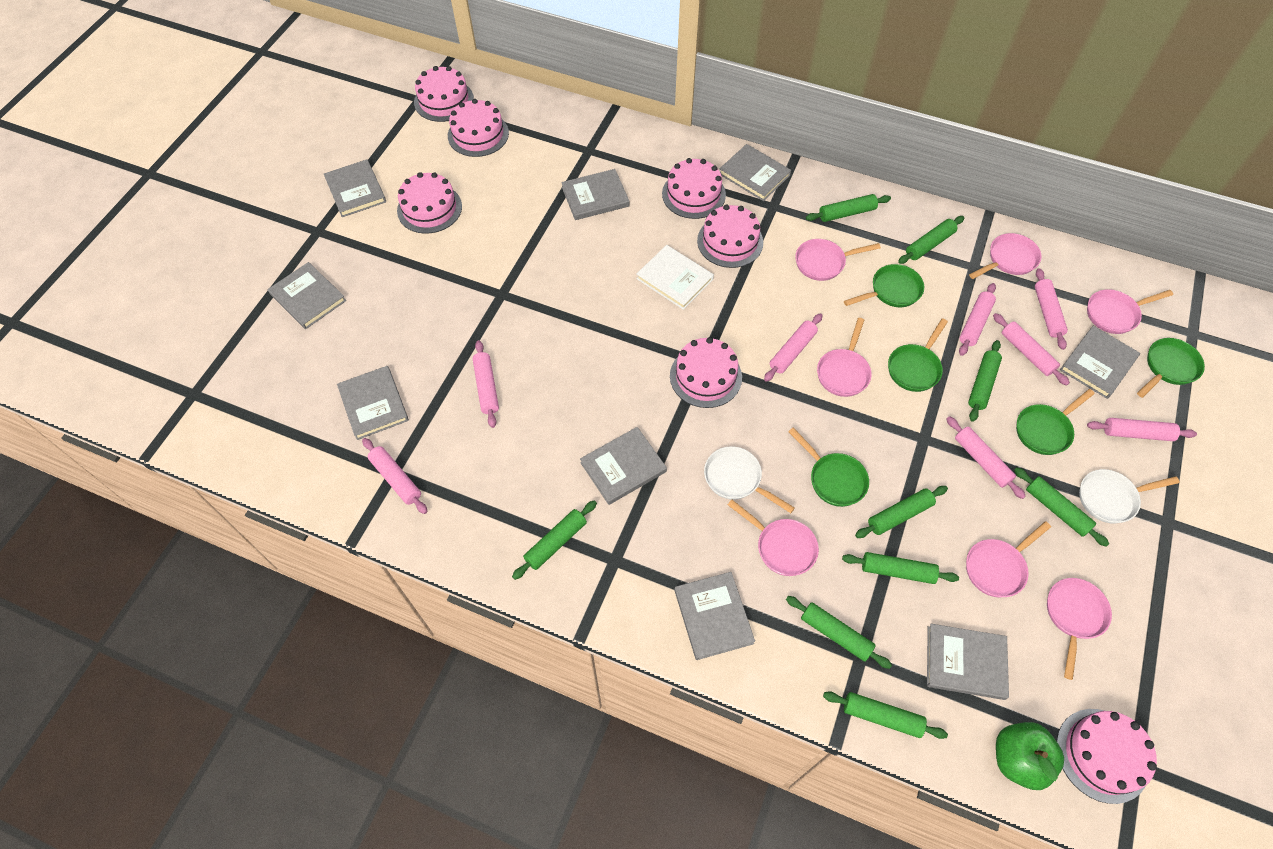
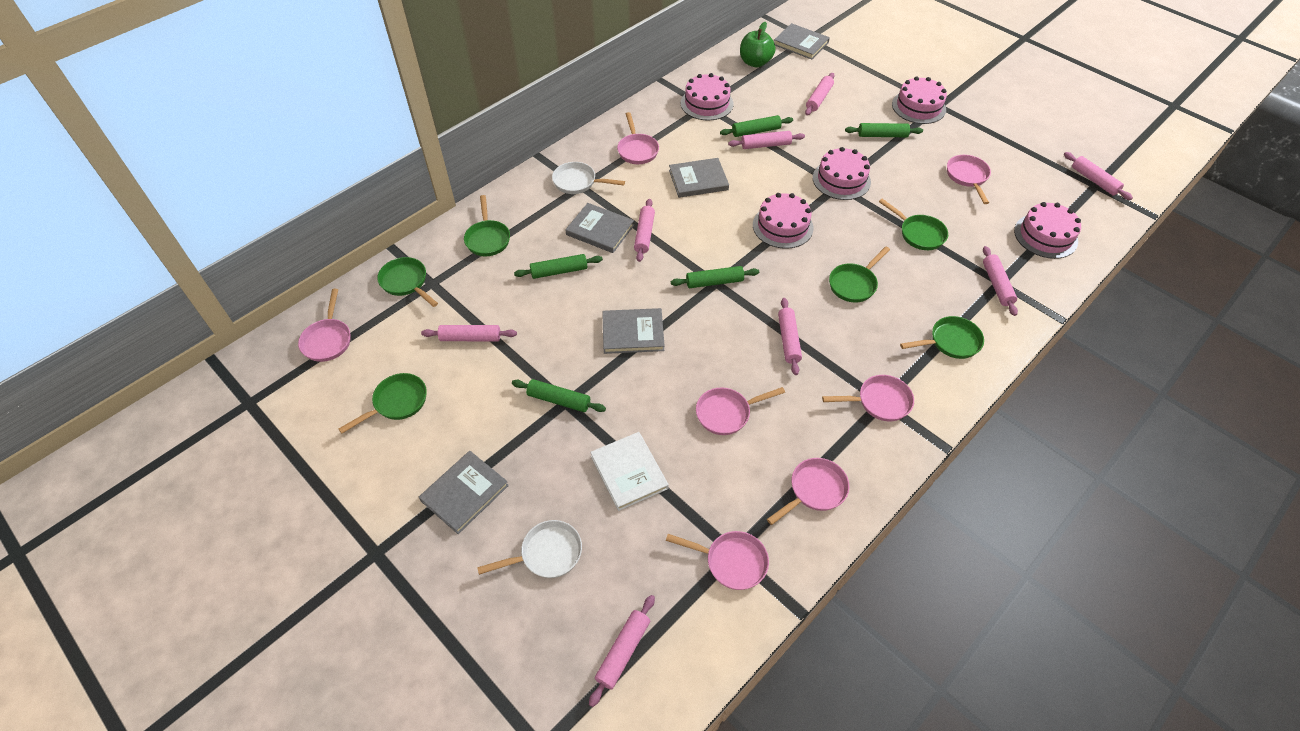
green pan: 5 -> 6
green rolling pin: 9 -> 5
grey book: 9 -> 5
pink cake: 7 -> 5

